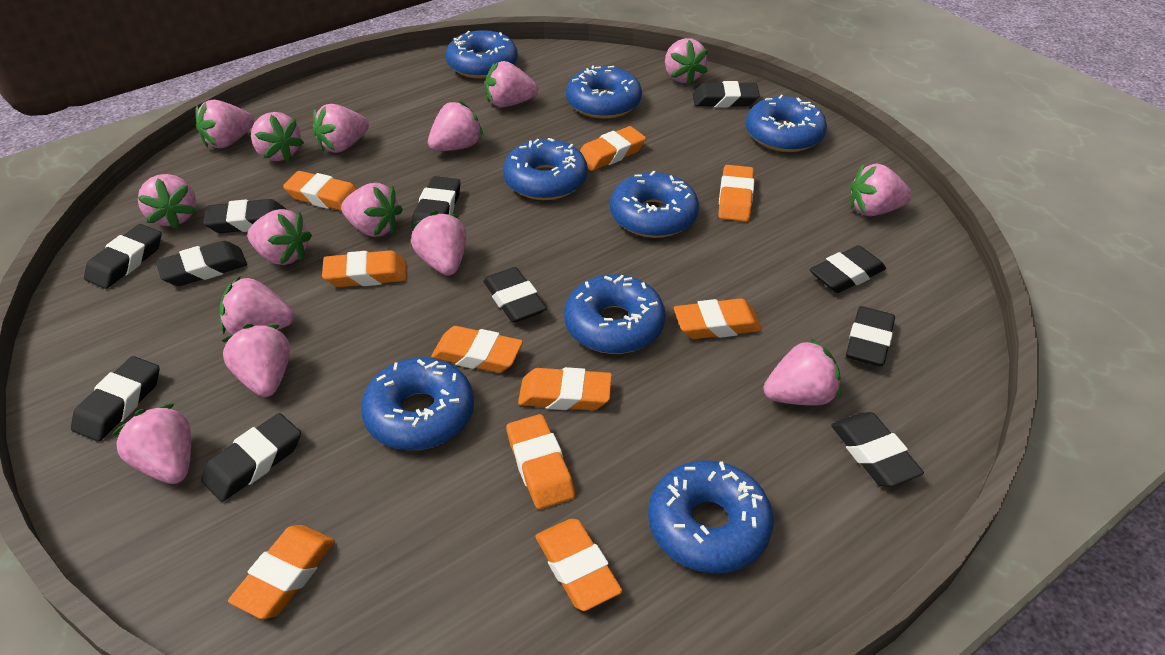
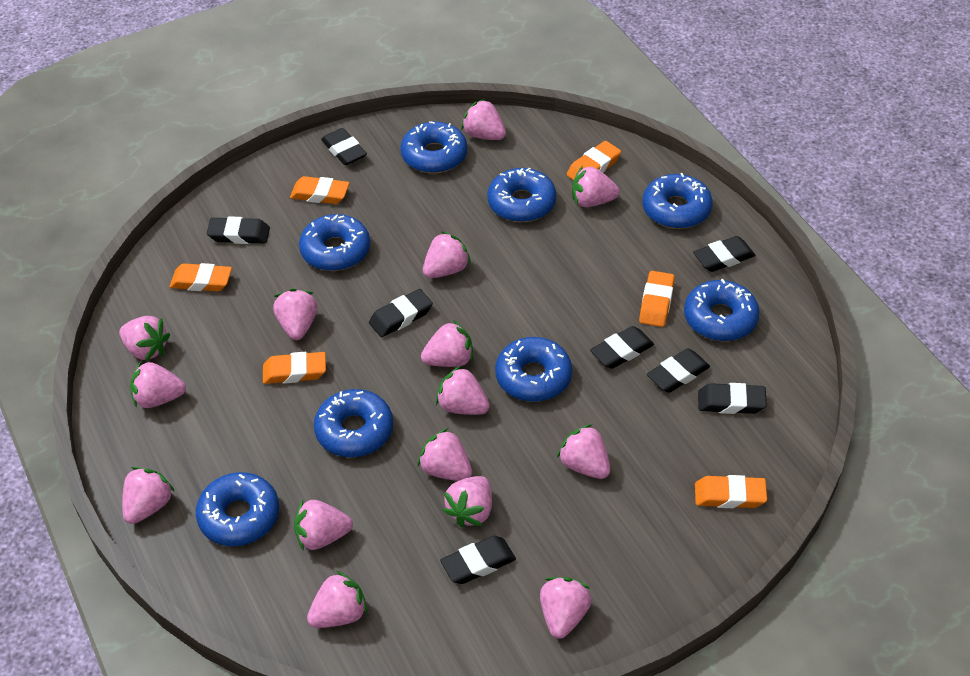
black eraser: 11 -> 8
orange eraser: 10 -> 6

